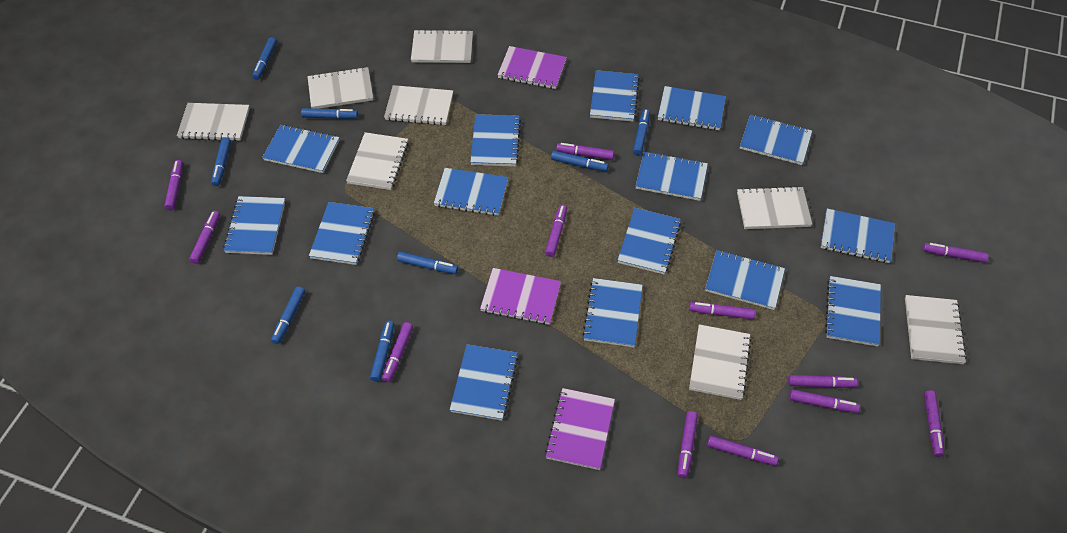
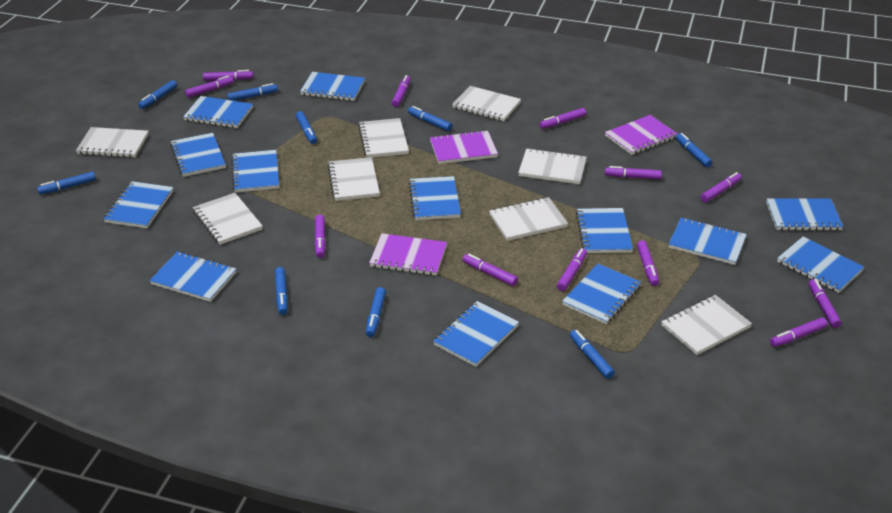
blue marker: 8 -> 9
blue notebook: 15 -> 13

